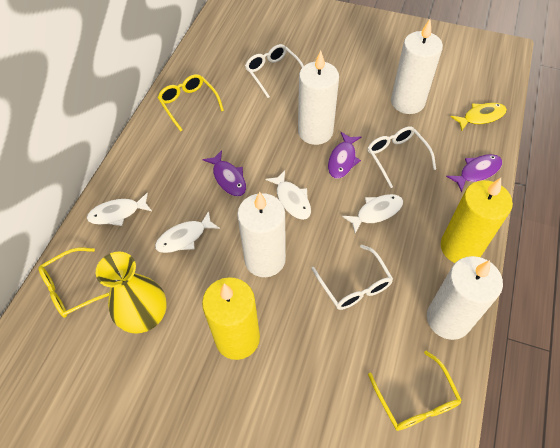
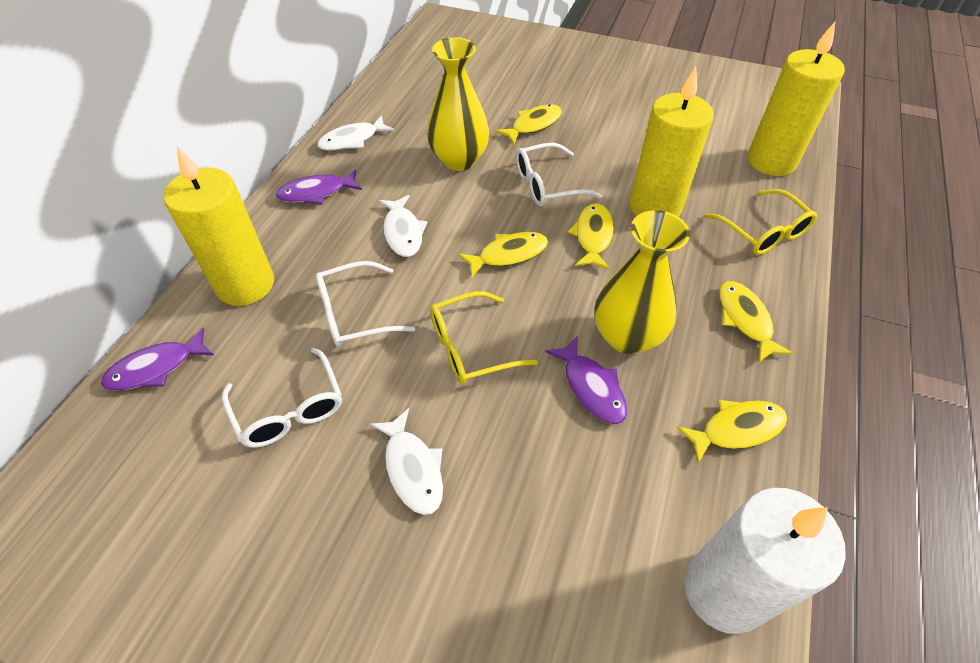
white candle: 4 -> 1
white fish: 4 -> 3
yellow candle: 2 -> 3
yellow fish: 1 -> 5
yellow glasses: 3 -> 2
yellow vase: 1 -> 2

